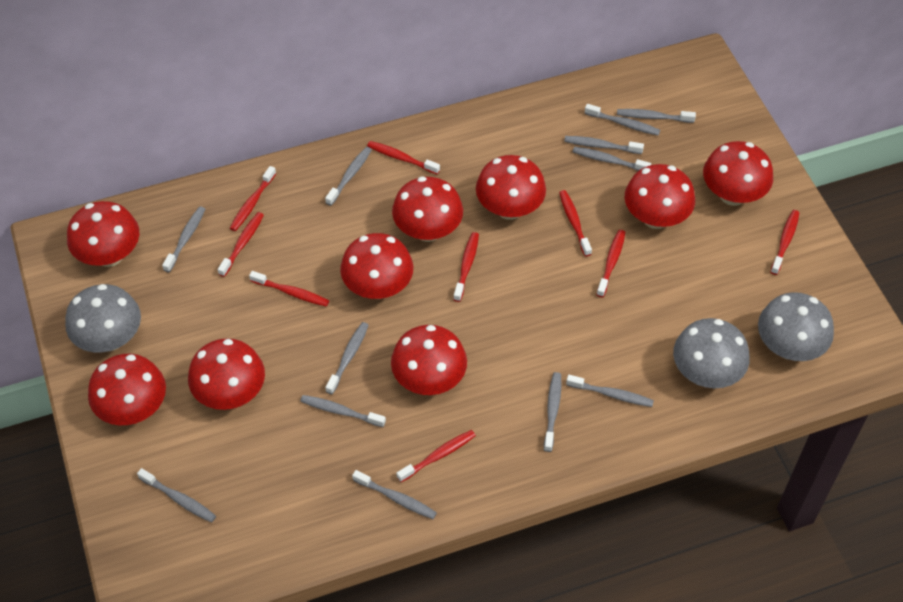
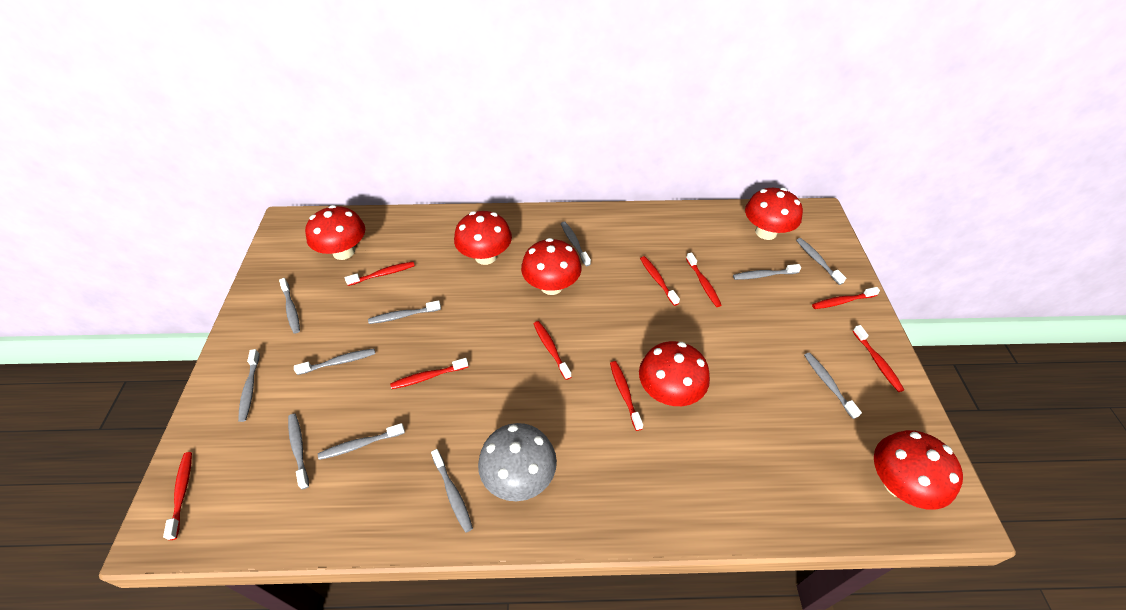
grey mushroom: 3 -> 1
grey toothbrush: 12 -> 11
red mushroom: 9 -> 6

